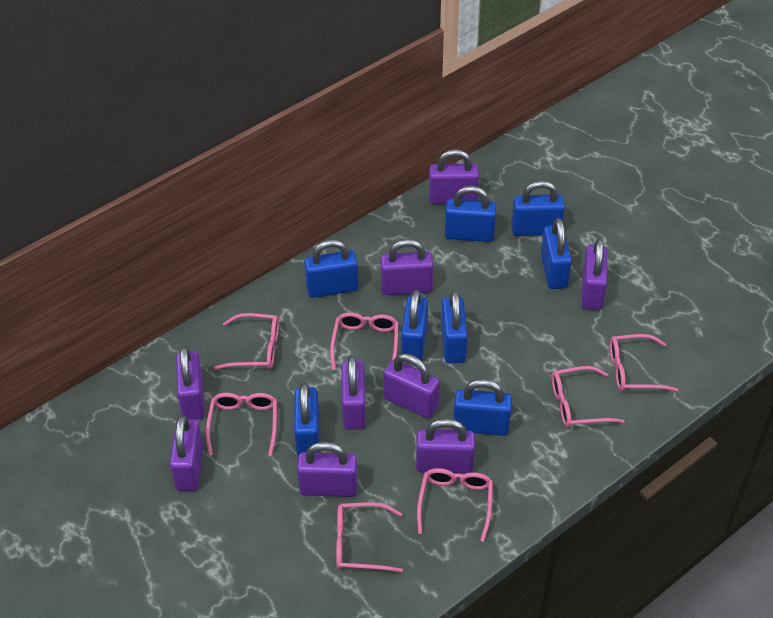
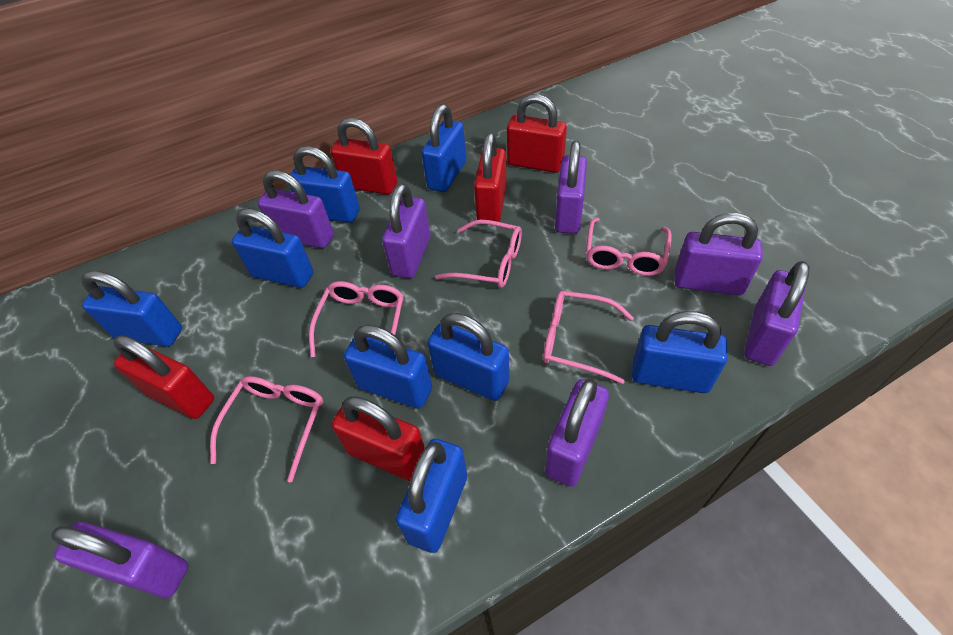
pink glasses: 7 -> 5
purple padlock: 9 -> 7
red padlock: 0 -> 5

